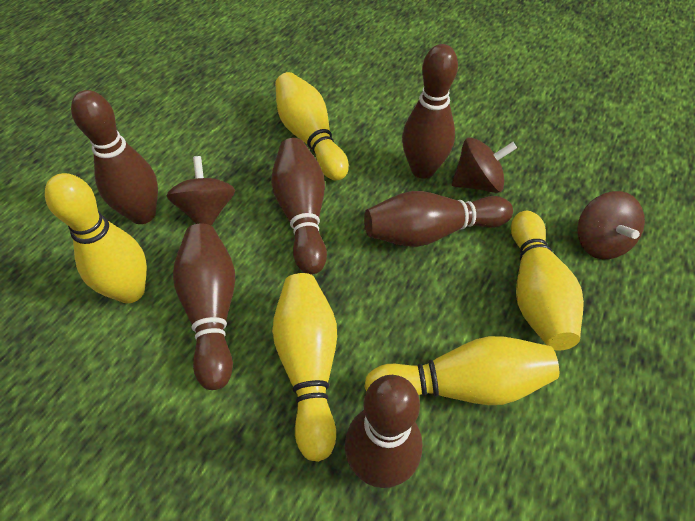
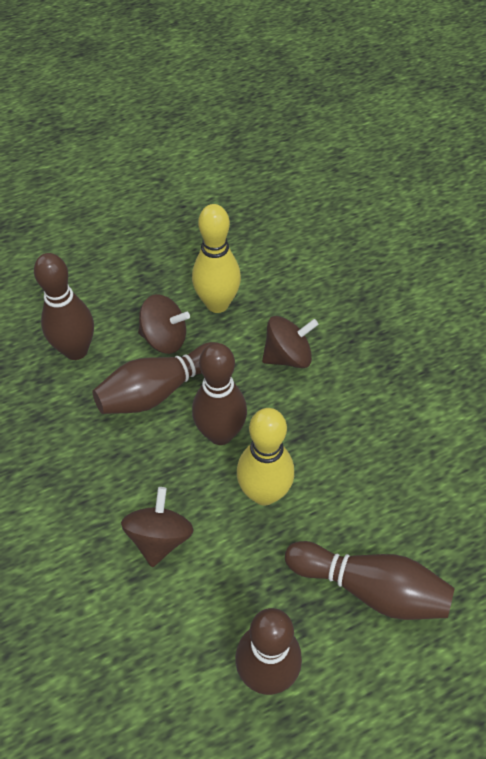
brown bowling pin: 6 -> 5
yellow bowling pin: 5 -> 2

